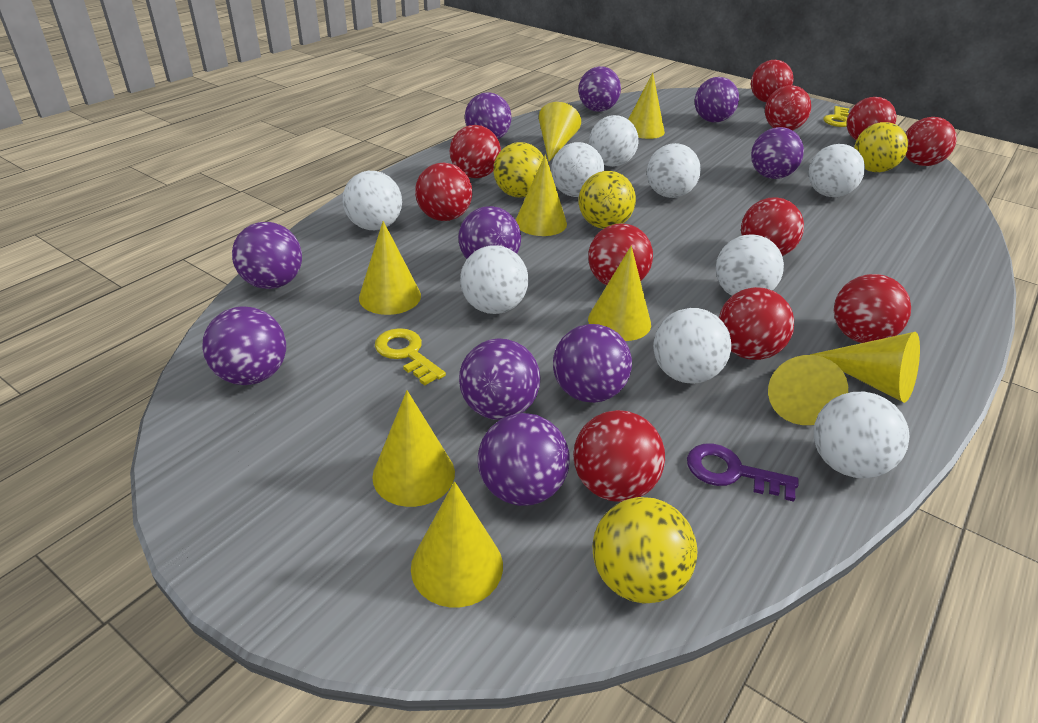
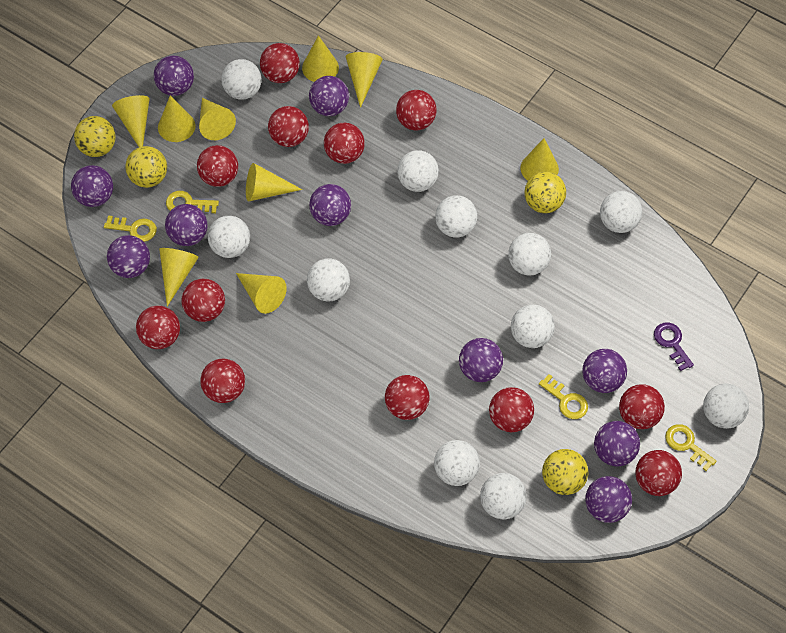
red ball: 11 -> 12
white ball: 9 -> 11
yellow key: 2 -> 4

